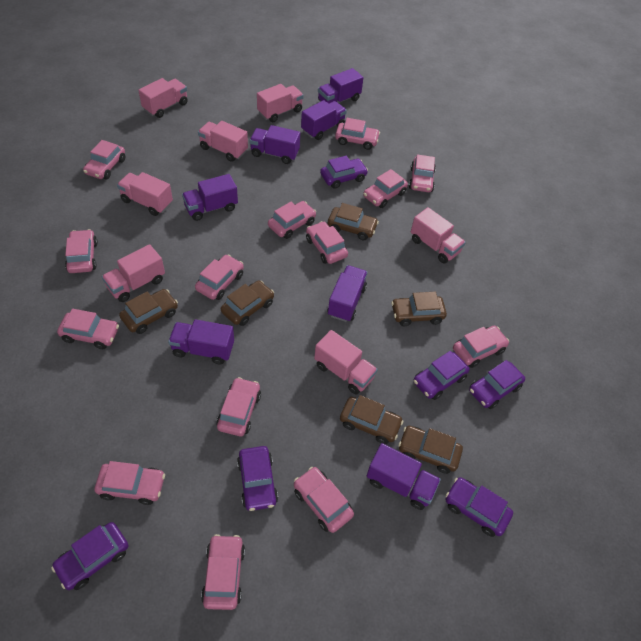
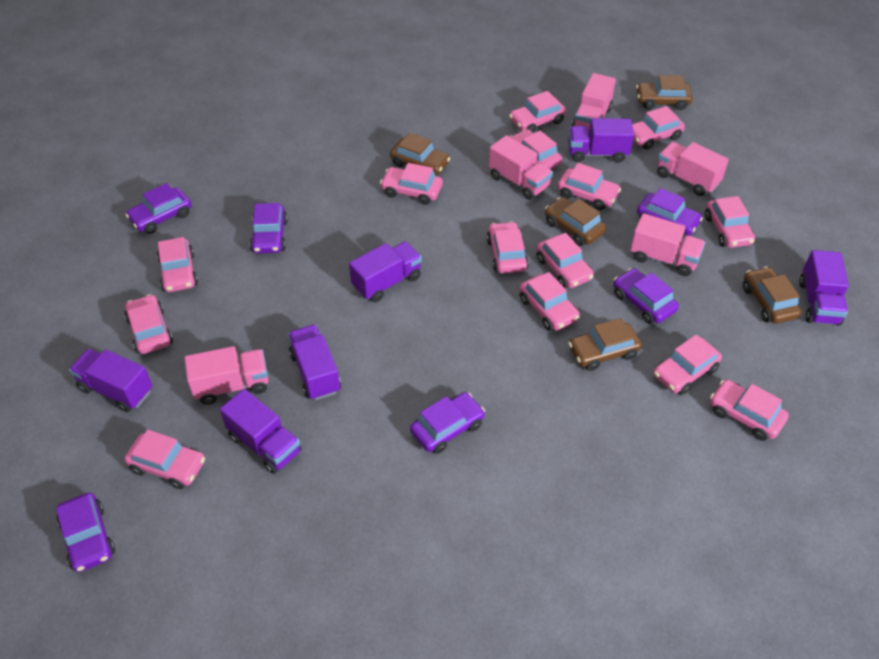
brown car: 6 -> 5
pink truck: 7 -> 5
purple truck: 7 -> 6

